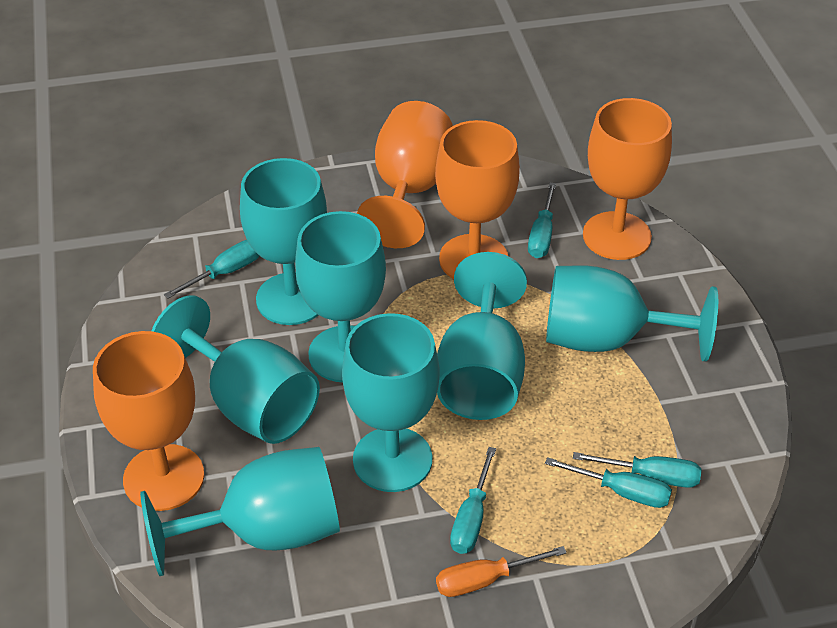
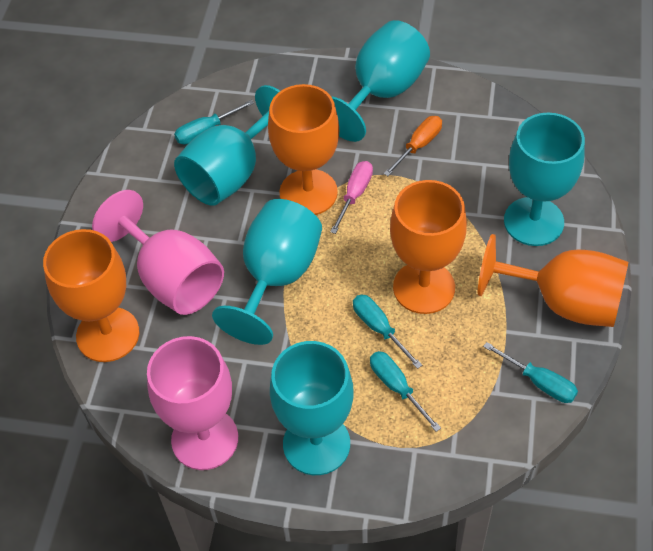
pink goblet: 0 -> 2
pink screwdriver: 0 -> 1
turquoise goblet: 7 -> 5
turquoise screwdriver: 5 -> 4

